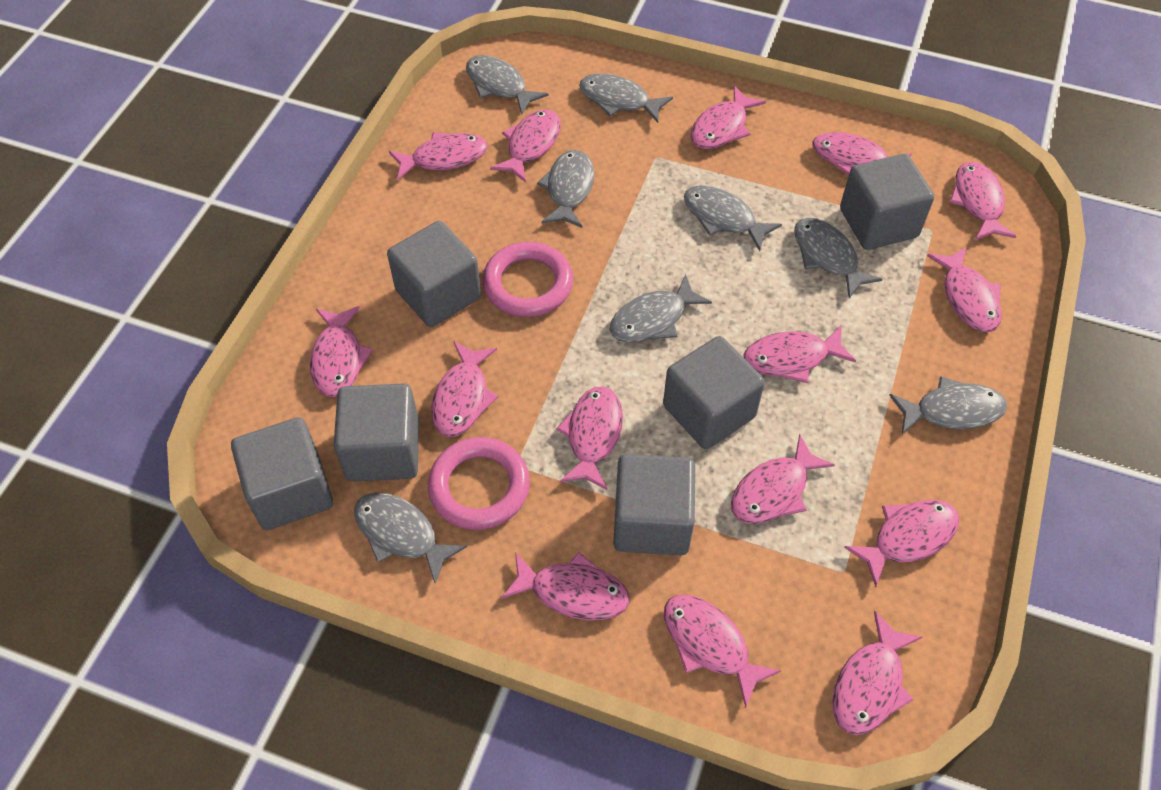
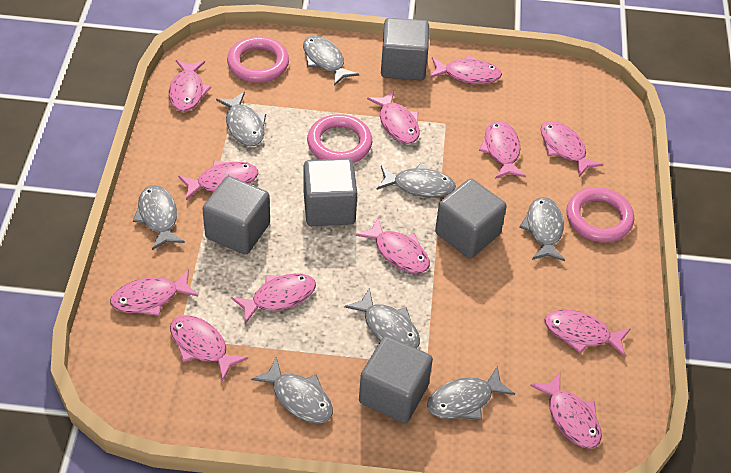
grey cube: 6 -> 5
pink fish: 15 -> 12
pink ring: 2 -> 3

